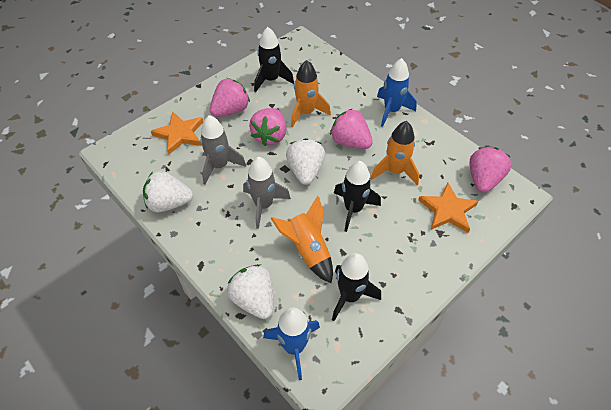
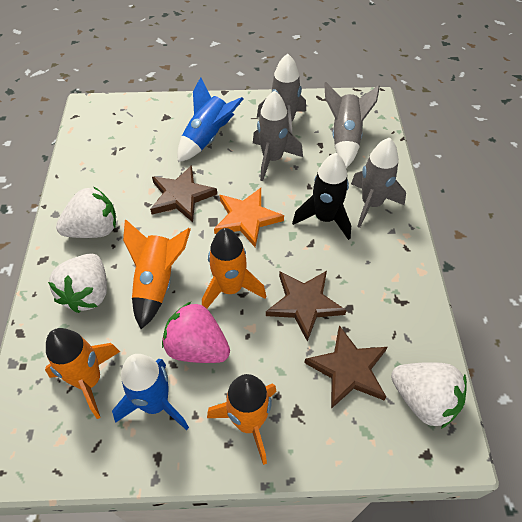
black rocket: 3 -> 1
brown star: 0 -> 3
grey rocket: 2 -> 4
orange rocket: 3 -> 4
orange star: 2 -> 1
pink strawberry: 4 -> 1

